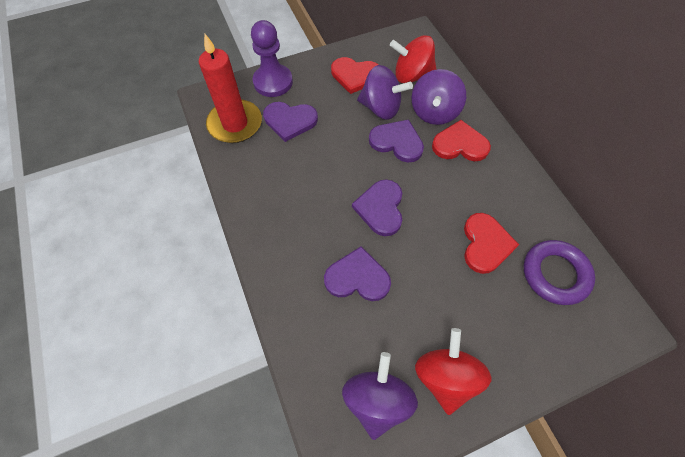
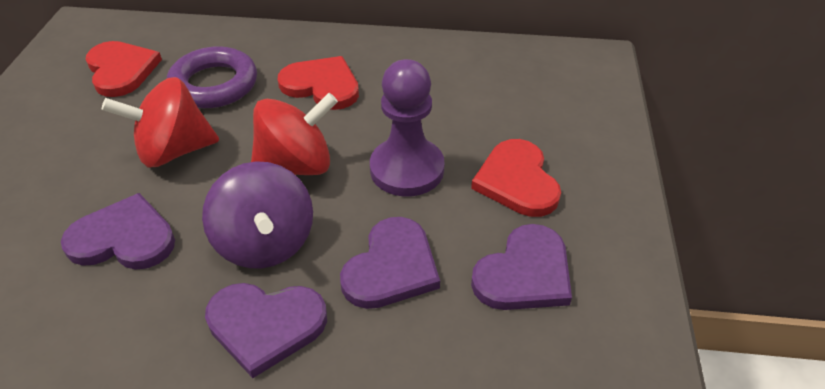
purple spinning top: 3 -> 1
red candle: 1 -> 0

